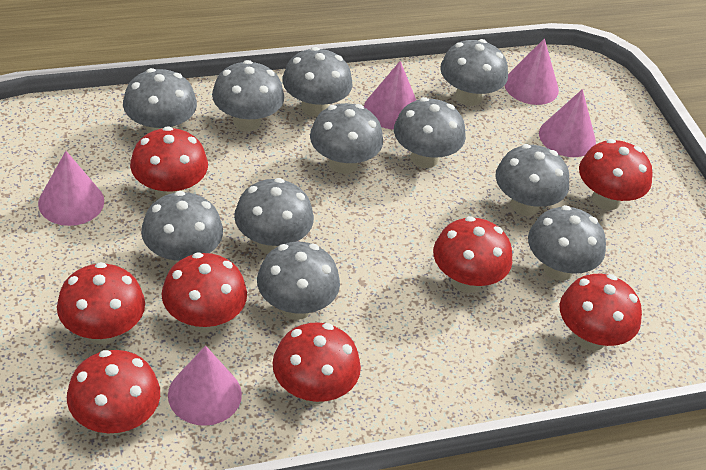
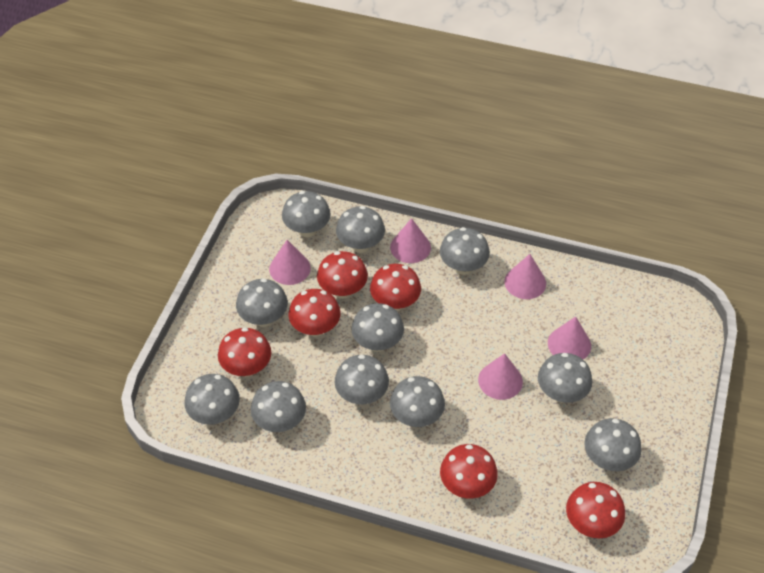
red mushroom: 8 -> 6

